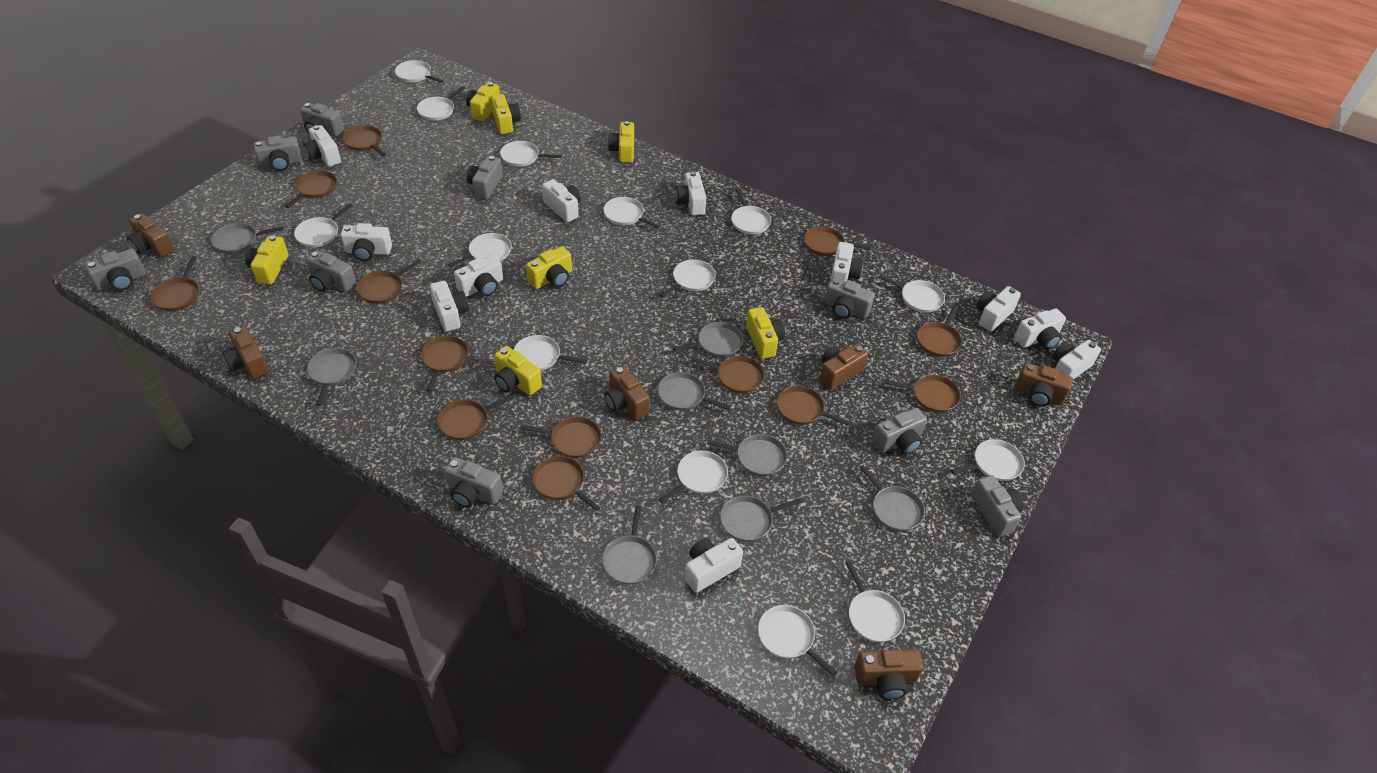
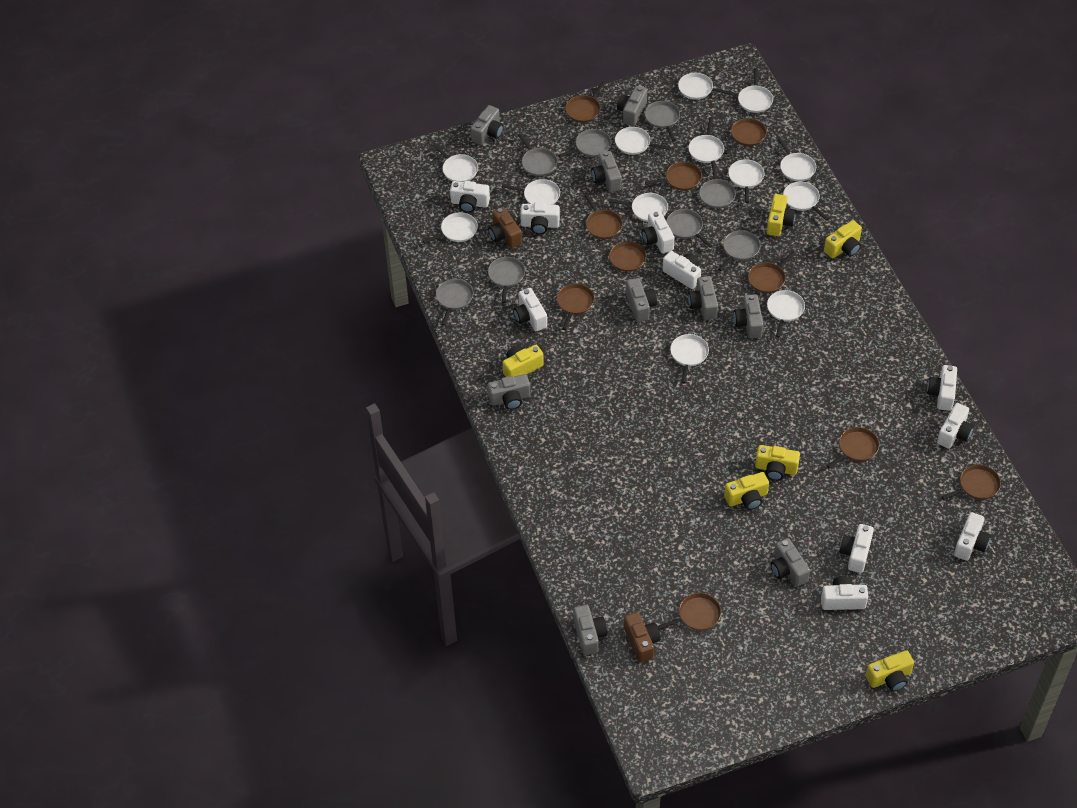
brown camera: 6 -> 2
brown pan: 13 -> 10
white camera: 11 -> 10
white pan: 14 -> 13
yellow camera: 7 -> 6

